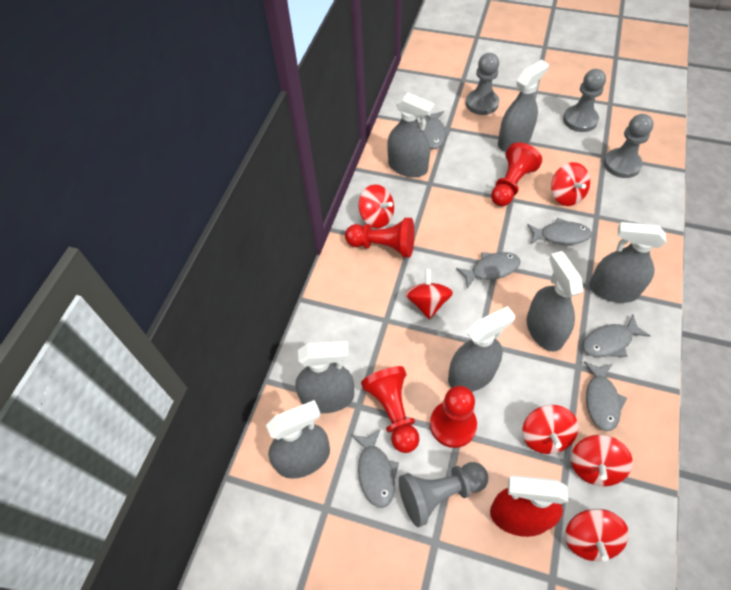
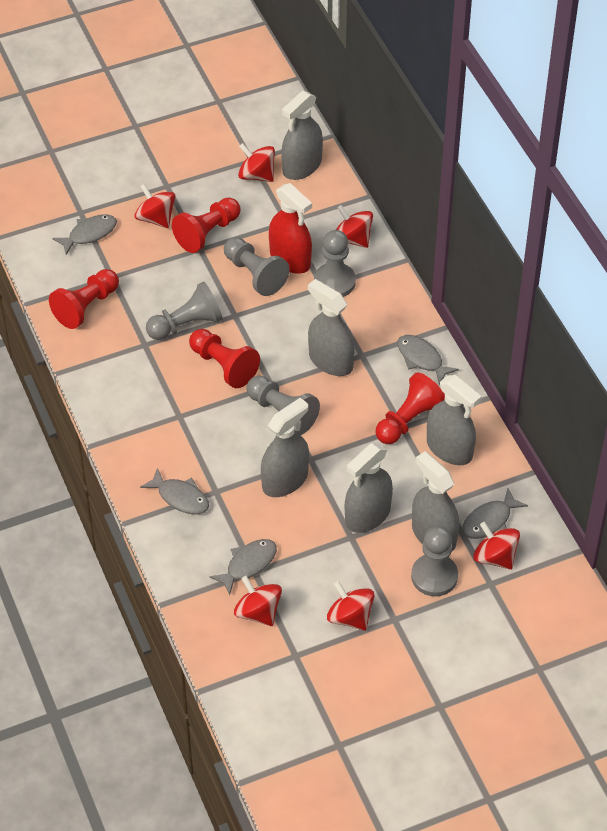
grey fish: 6 -> 5
grey pawn: 4 -> 5
grey spray bottle: 7 -> 6

